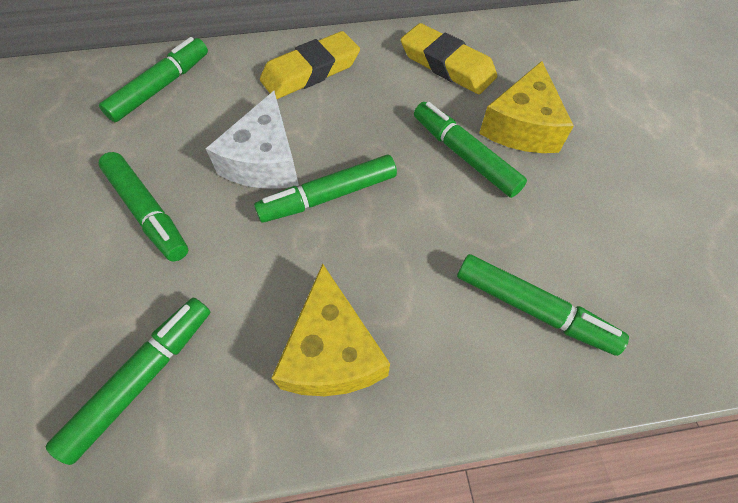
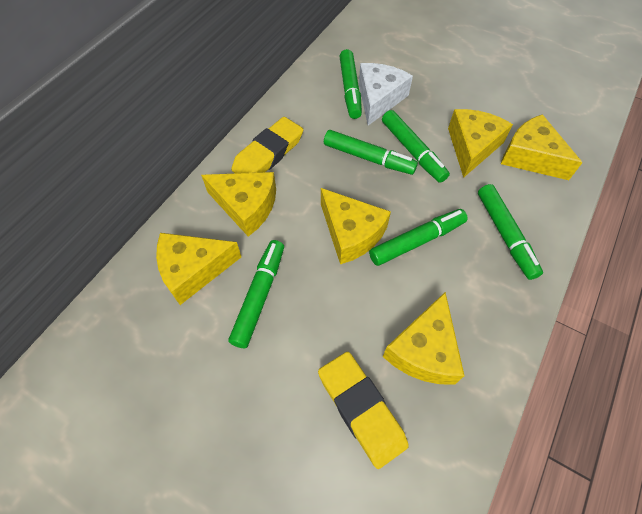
yellow cheese: 2 -> 6

